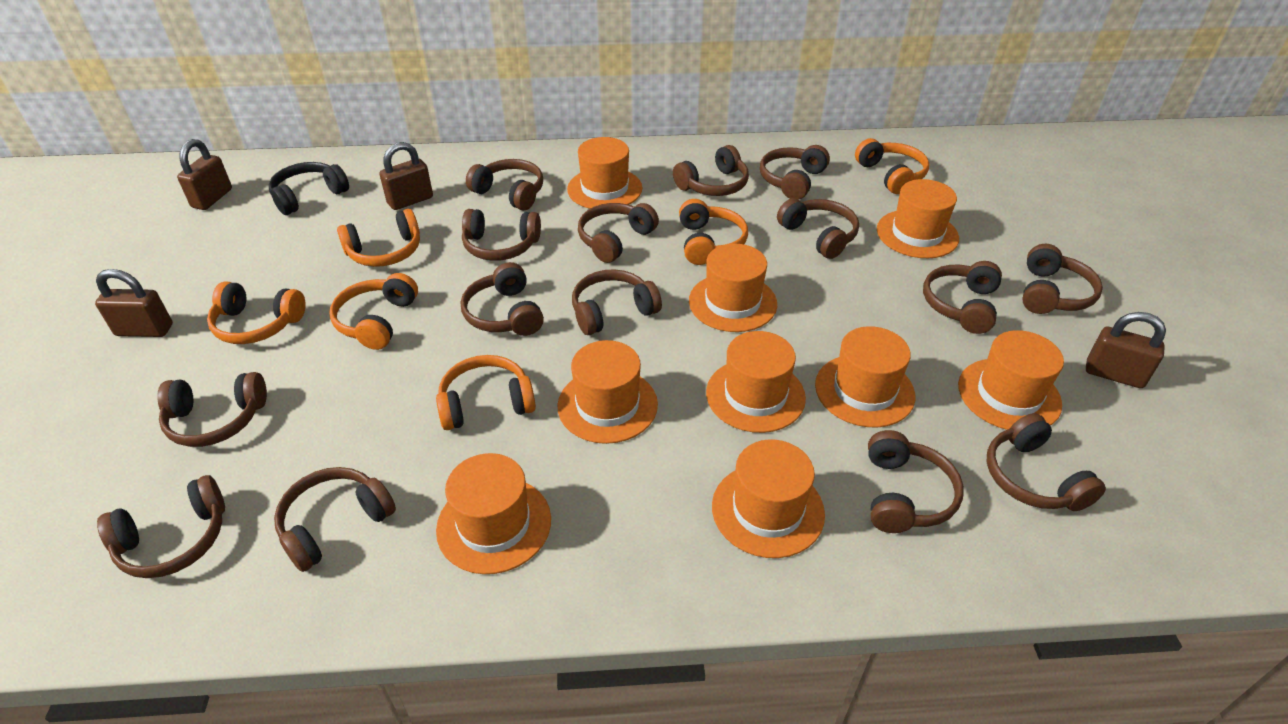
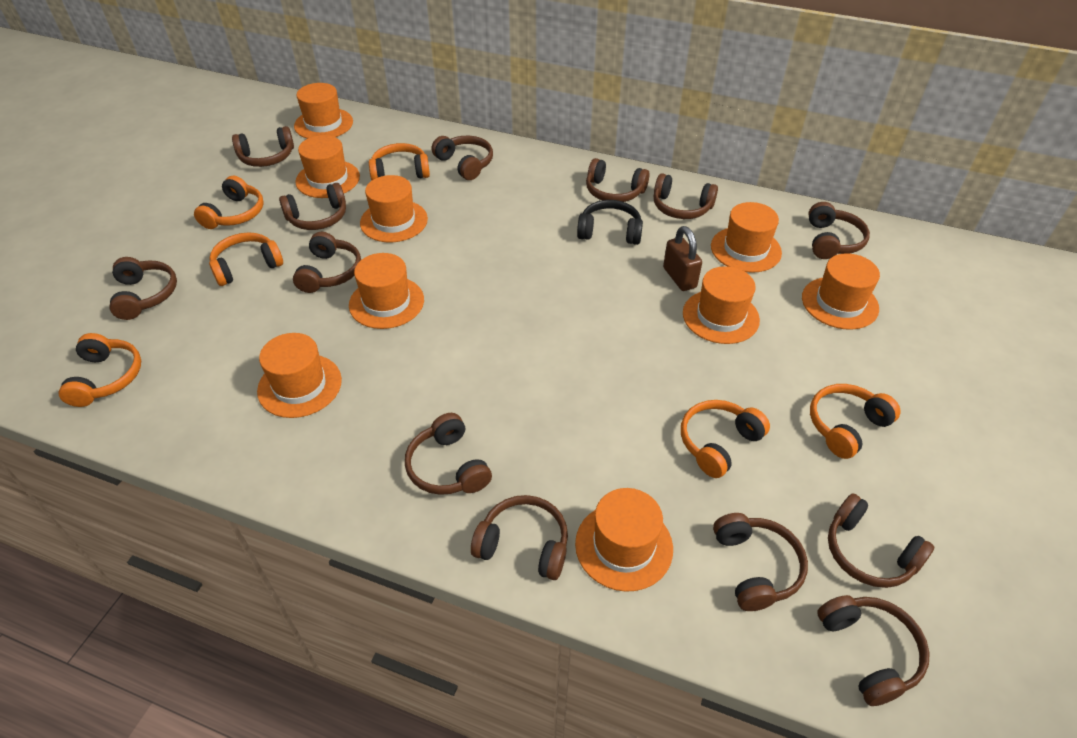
brown headphones: 15 -> 13
brown padlock: 4 -> 1

